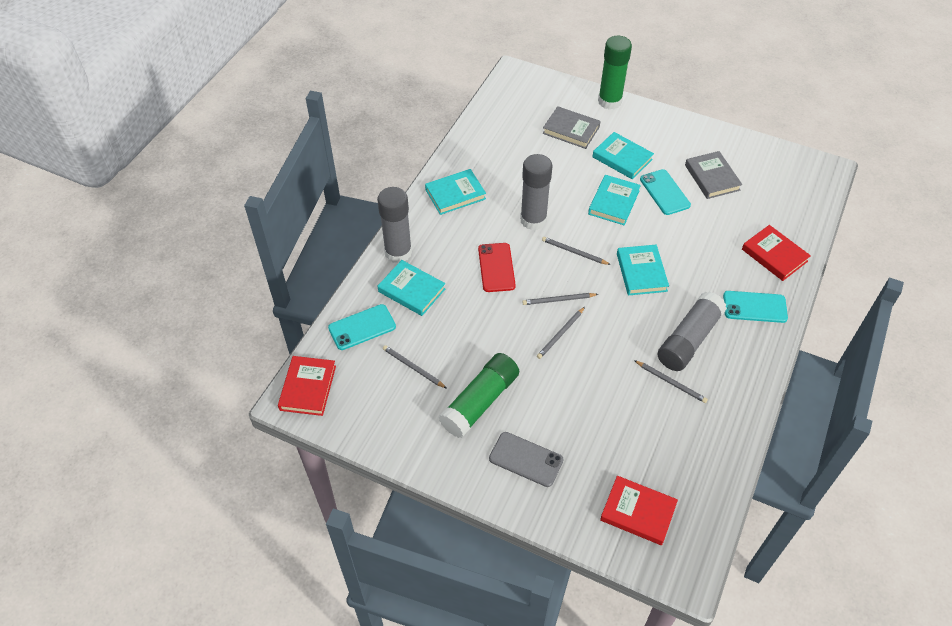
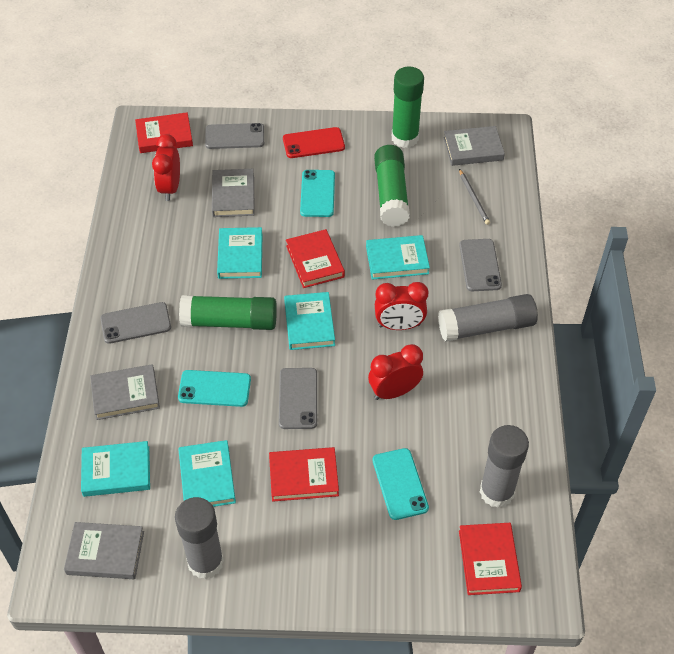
green glue stick: 2 -> 3
grey book: 2 -> 4
grey pencil: 5 -> 1
grey phone: 1 -> 4
red book: 3 -> 4
red clock: 0 -> 3

